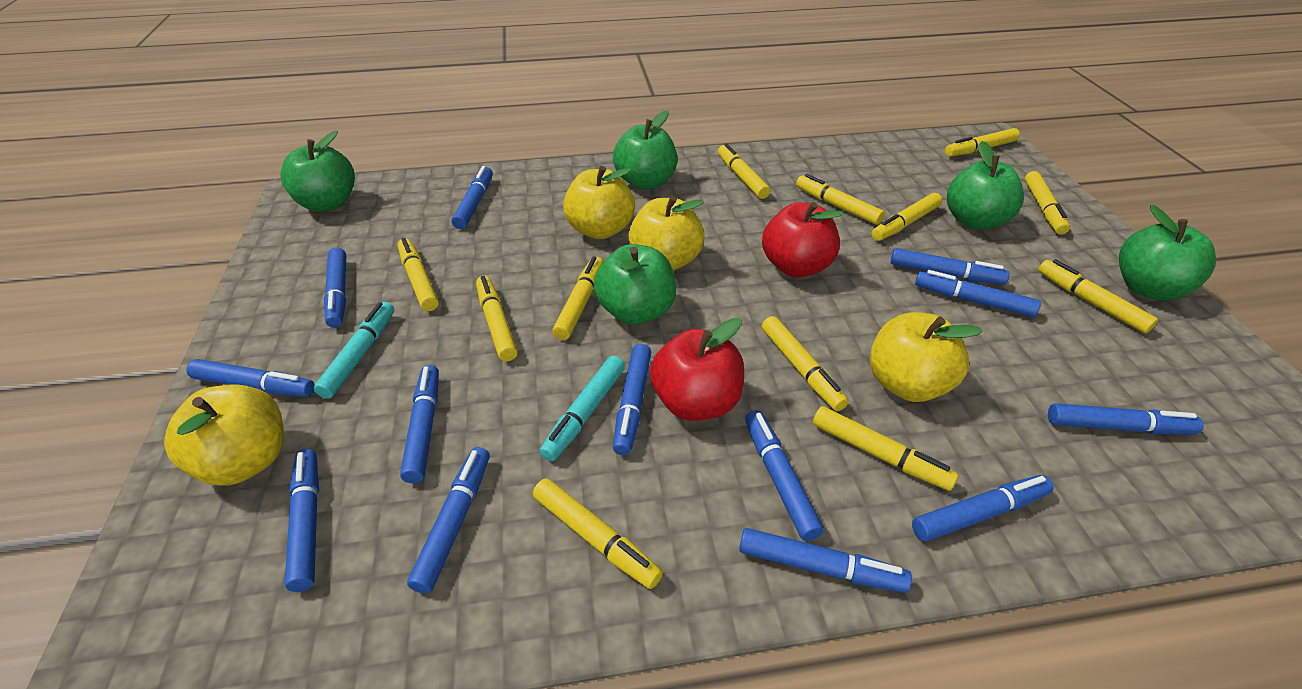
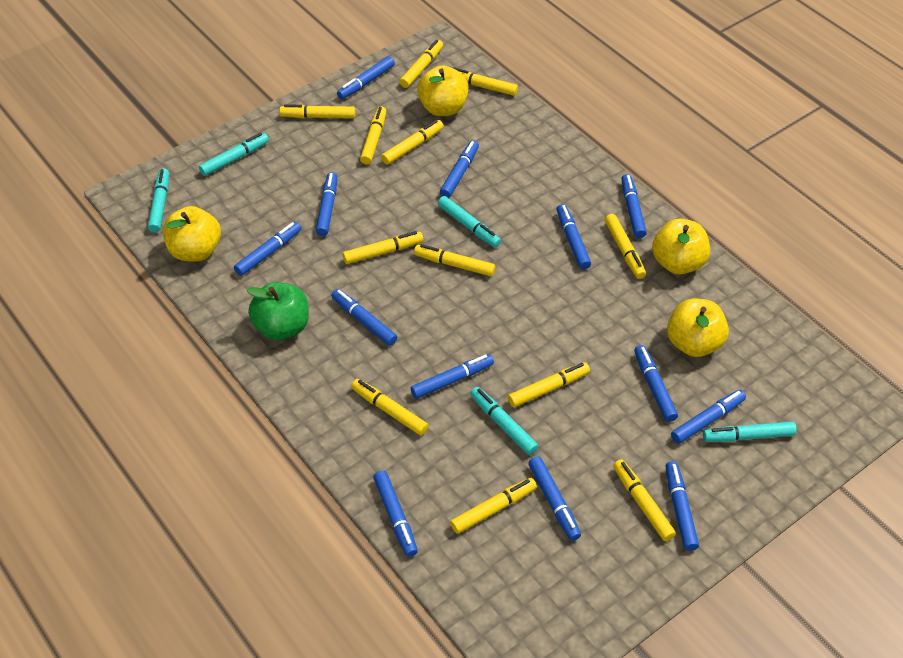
green apple: 5 -> 1
red apple: 2 -> 0
turquoise marker: 2 -> 5

